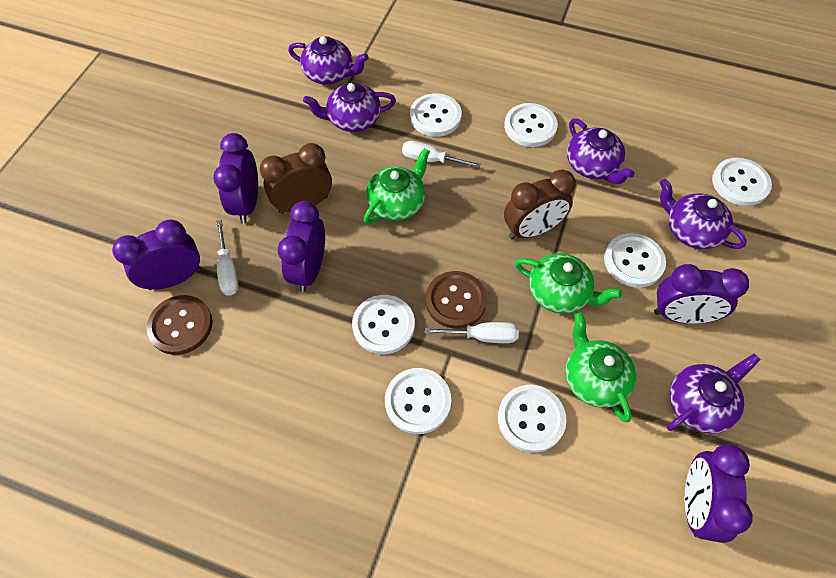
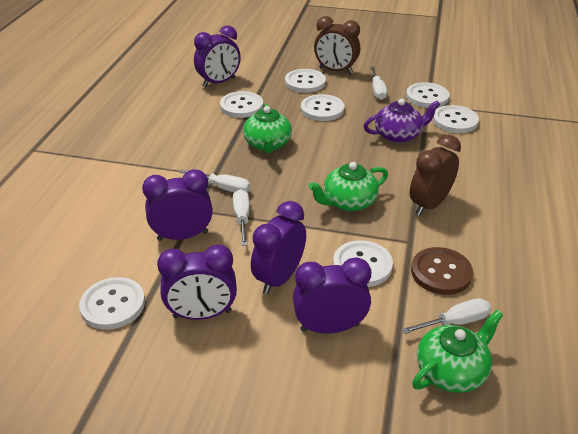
brown button: 2 -> 1
purple teapot: 5 -> 1
white screwdriver: 3 -> 4

